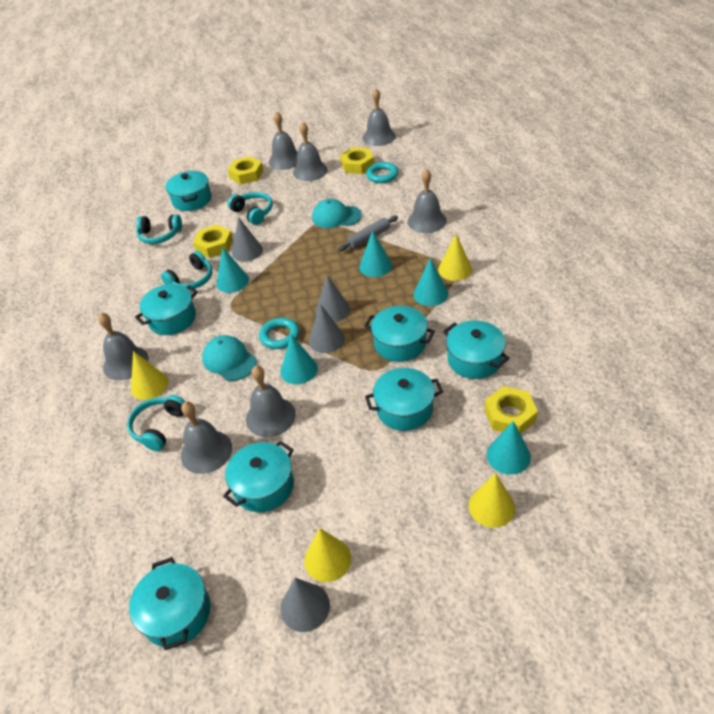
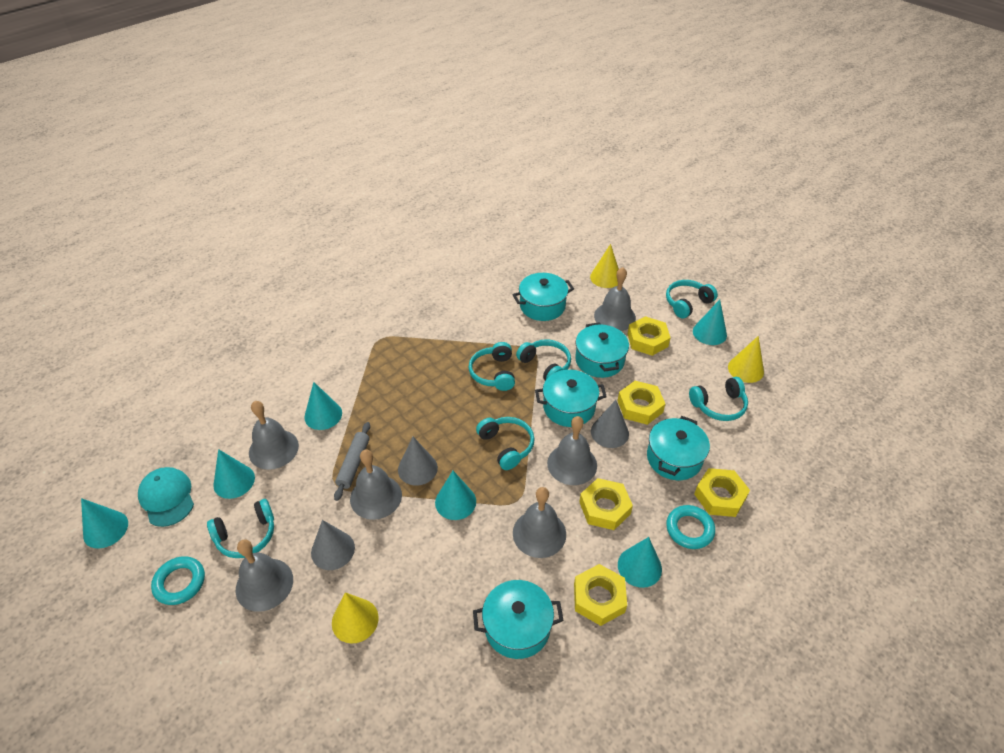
grey bell: 7 -> 6
grey cone: 4 -> 3
turquoise cap: 2 -> 1
turquoise cone: 5 -> 6
turquoise headphones: 4 -> 6
turquoise pot: 7 -> 5
yellow cone: 4 -> 3
yellow nut: 4 -> 5

